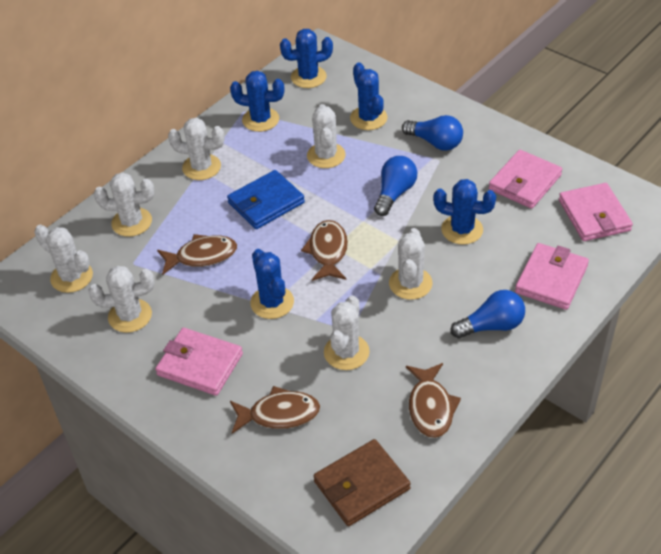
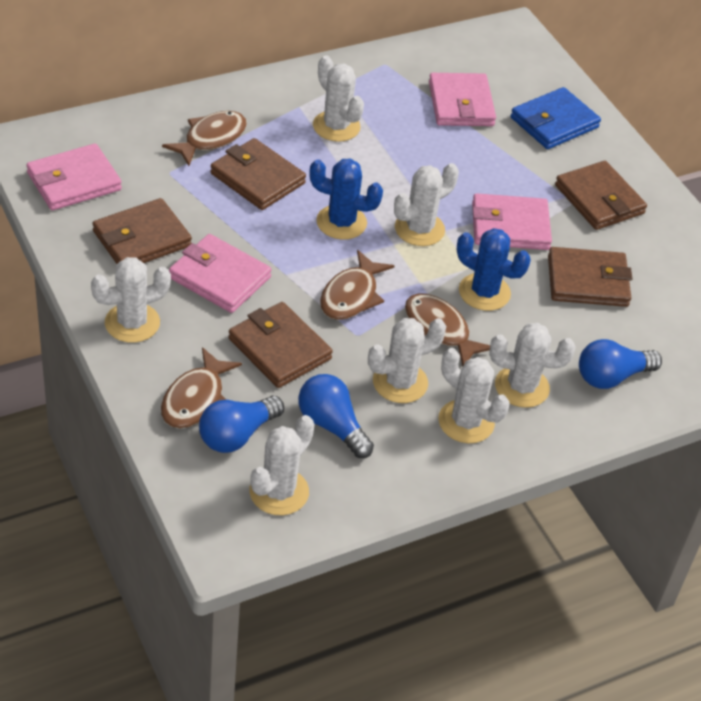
blue cactus: 5 -> 2
brown wallet: 1 -> 5

